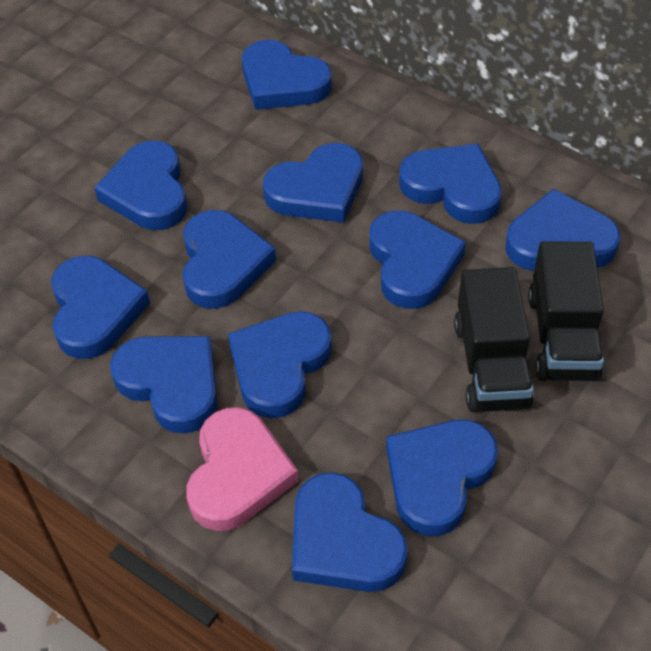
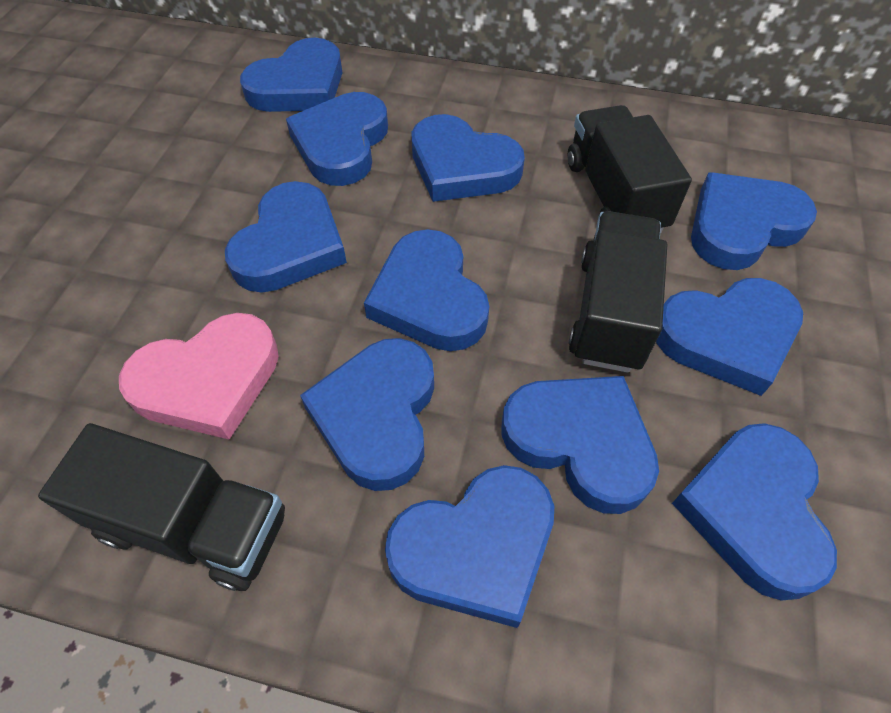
black truck: 2 -> 3
blue heart: 12 -> 11

